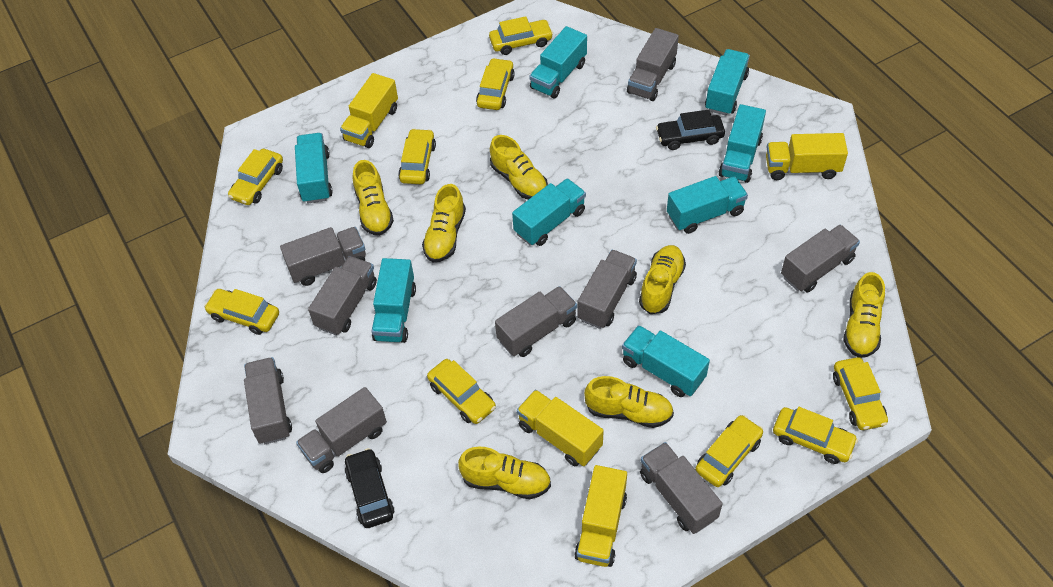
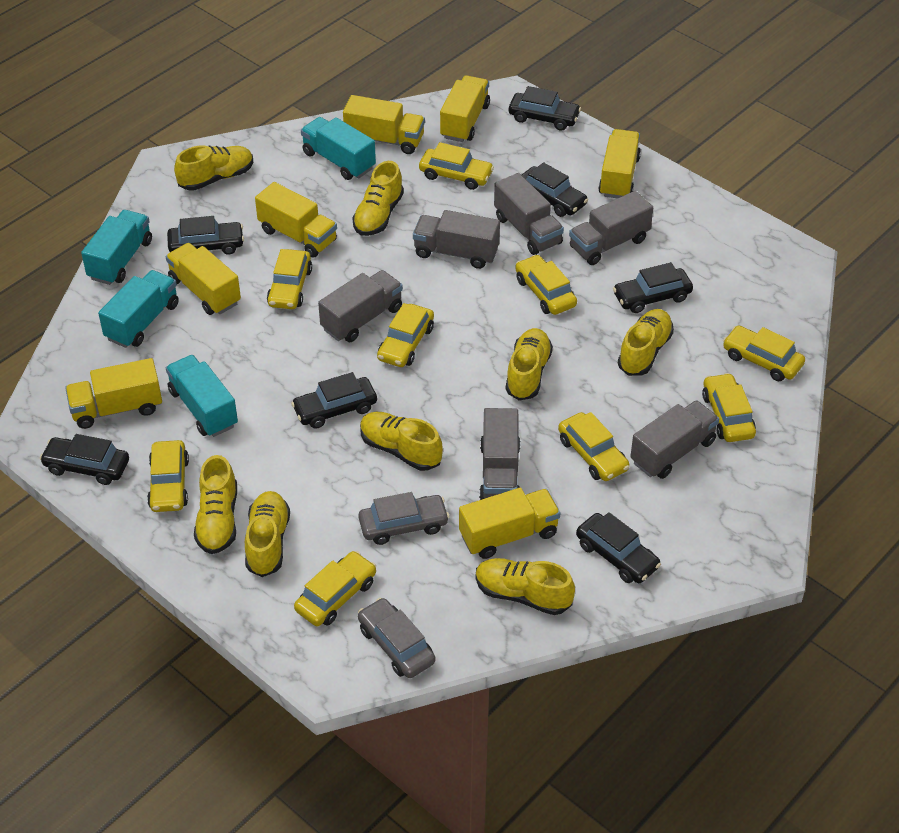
black car: 2 -> 7
grey car: 0 -> 2
grey truck: 9 -> 6
turquoise truck: 8 -> 4
yellow shoe: 7 -> 8
yellow truck: 4 -> 7

